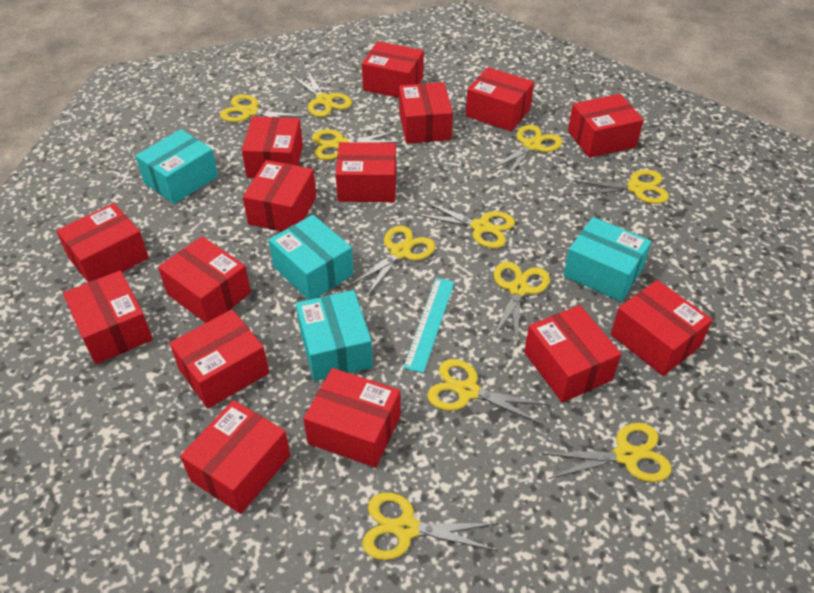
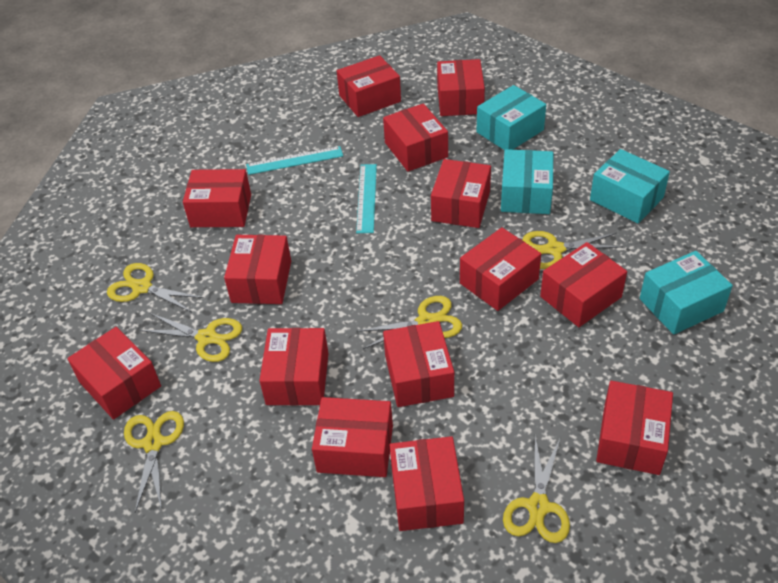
red box: 15 -> 14
turquoise ruler: 1 -> 2
yellow scissors: 11 -> 6

